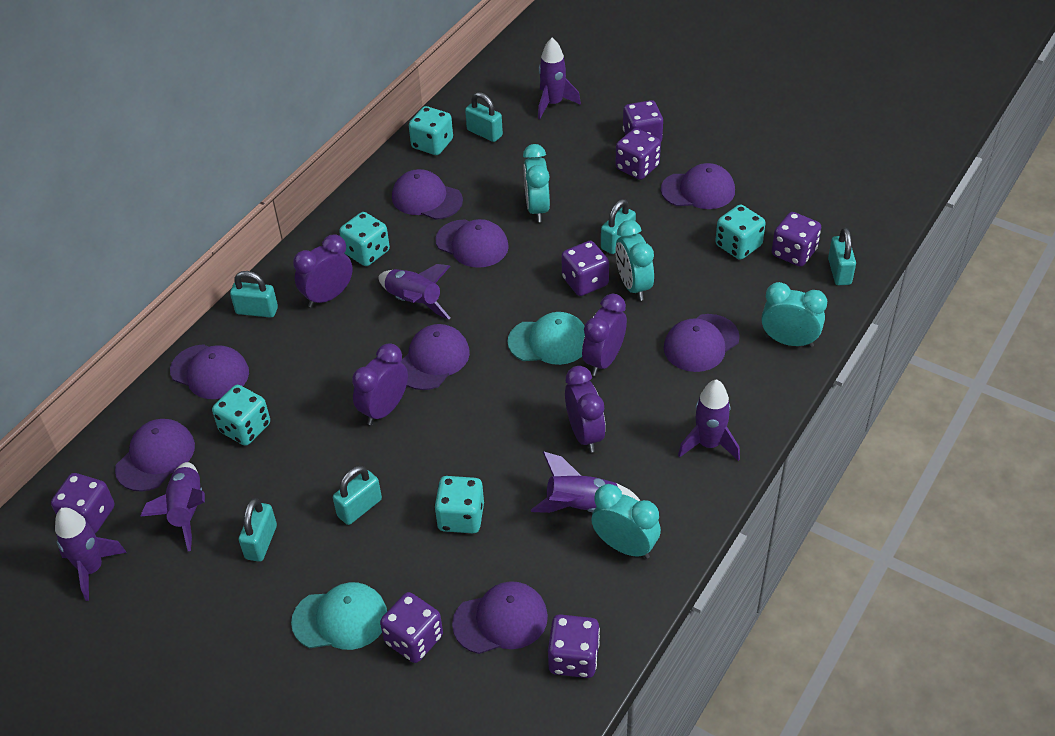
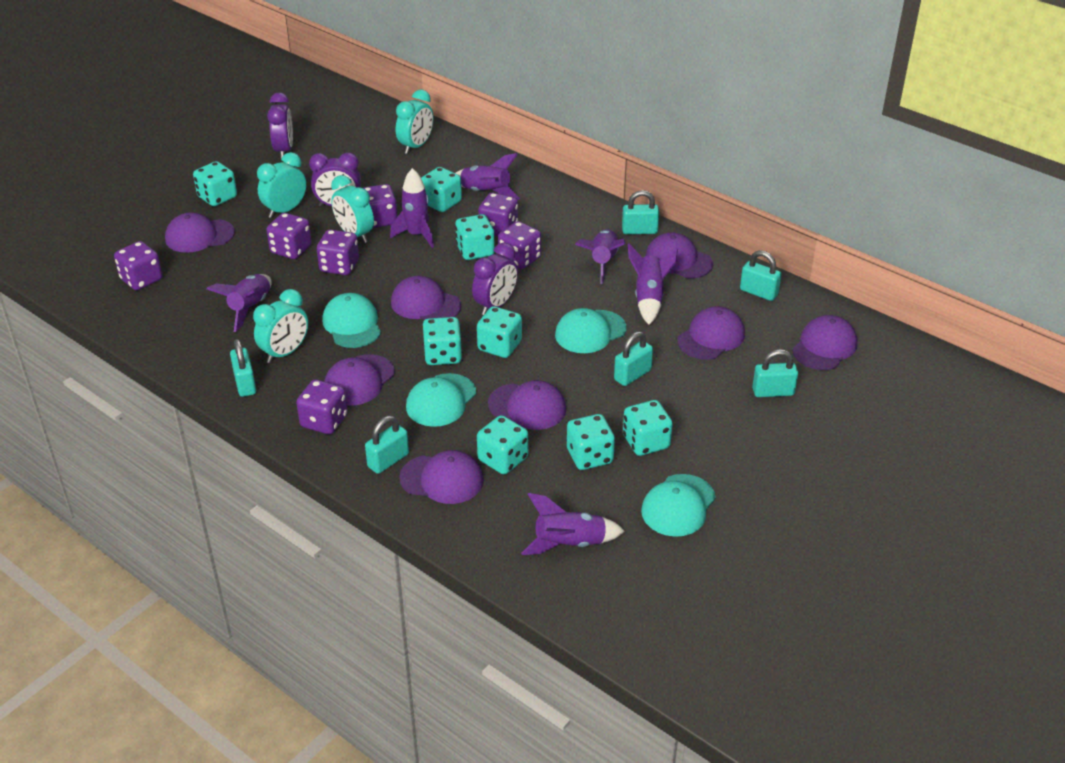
purple clock: 4 -> 3
turquoise cap: 2 -> 4
turquoise dice: 5 -> 8

